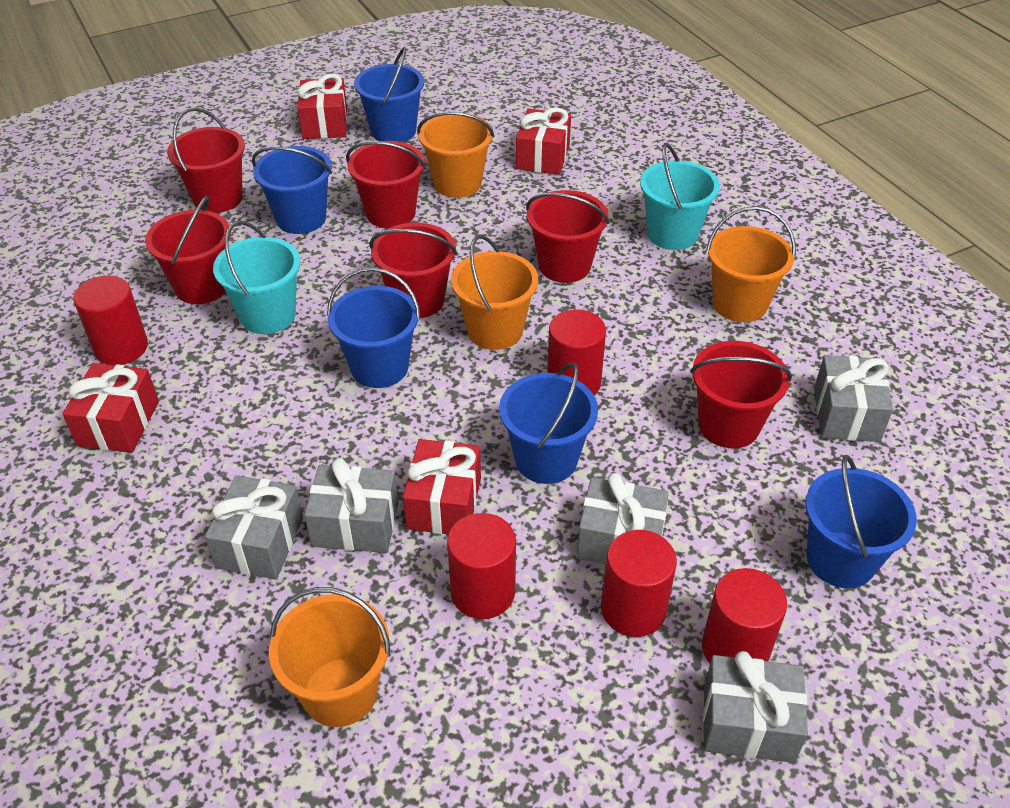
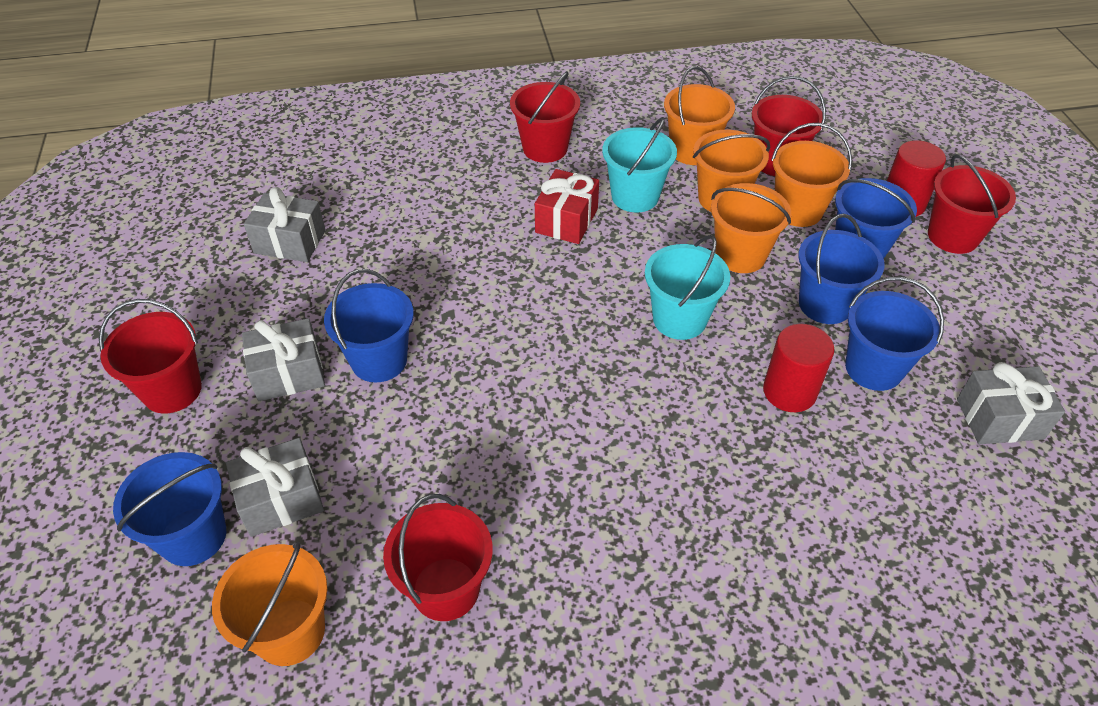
grey gift: 5 -> 4
orange bucket: 4 -> 5
red bucket: 6 -> 5
red cylinder: 5 -> 2
red gift: 4 -> 1

